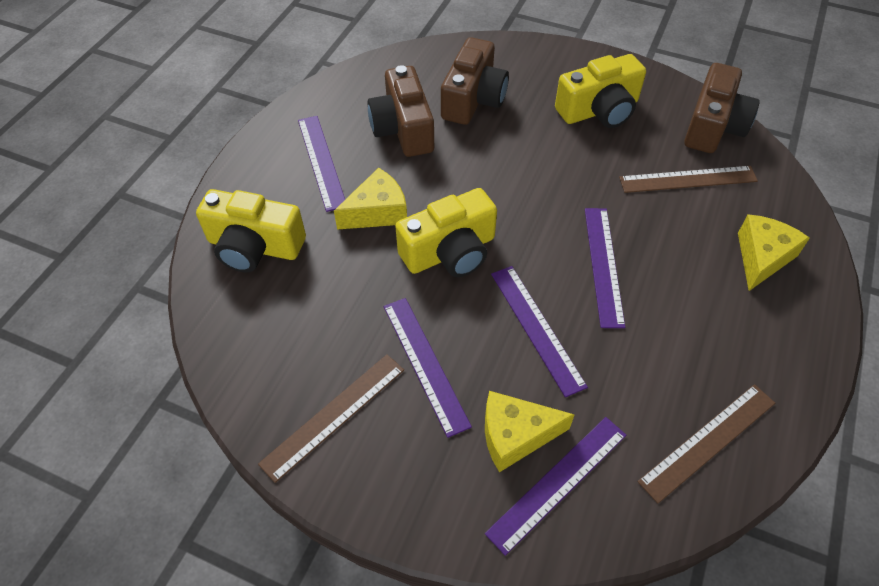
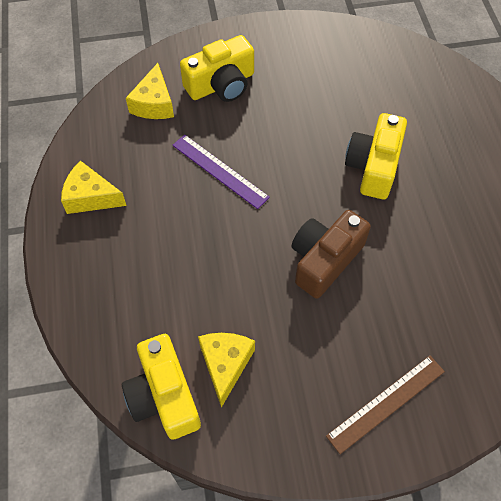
brown camera: 3 -> 1
brown ruler: 3 -> 1
purple ruler: 5 -> 1

